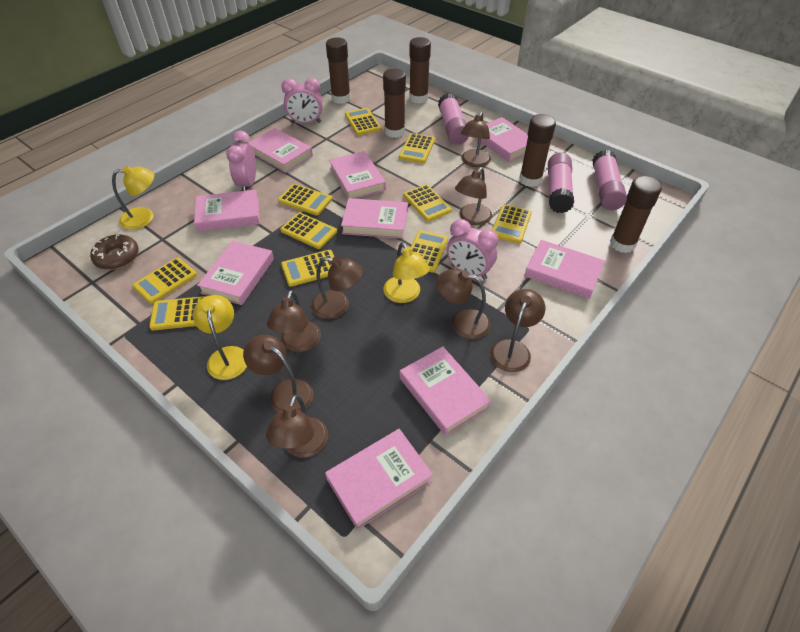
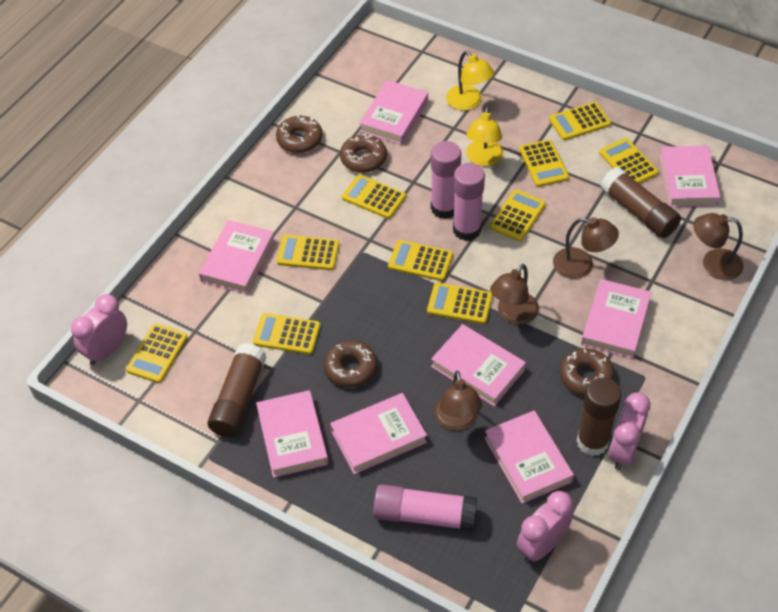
brown donut: 1 -> 4
brown glue stick: 5 -> 3
brown lamp: 8 -> 4
pink book: 9 -> 8
yellow lamp: 3 -> 2

